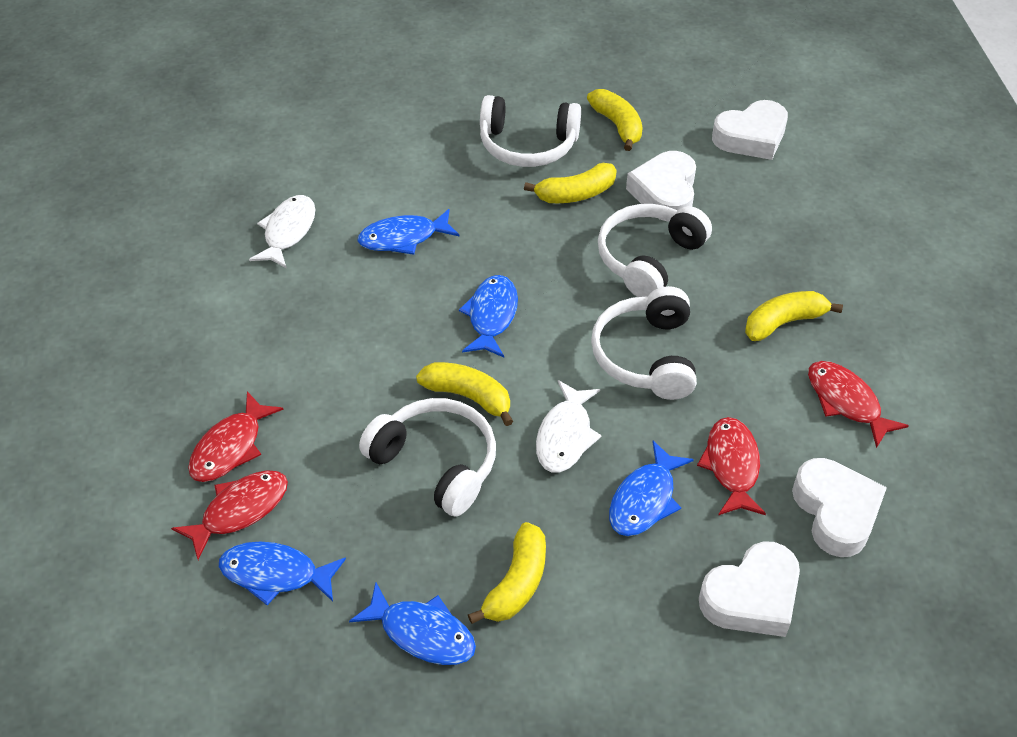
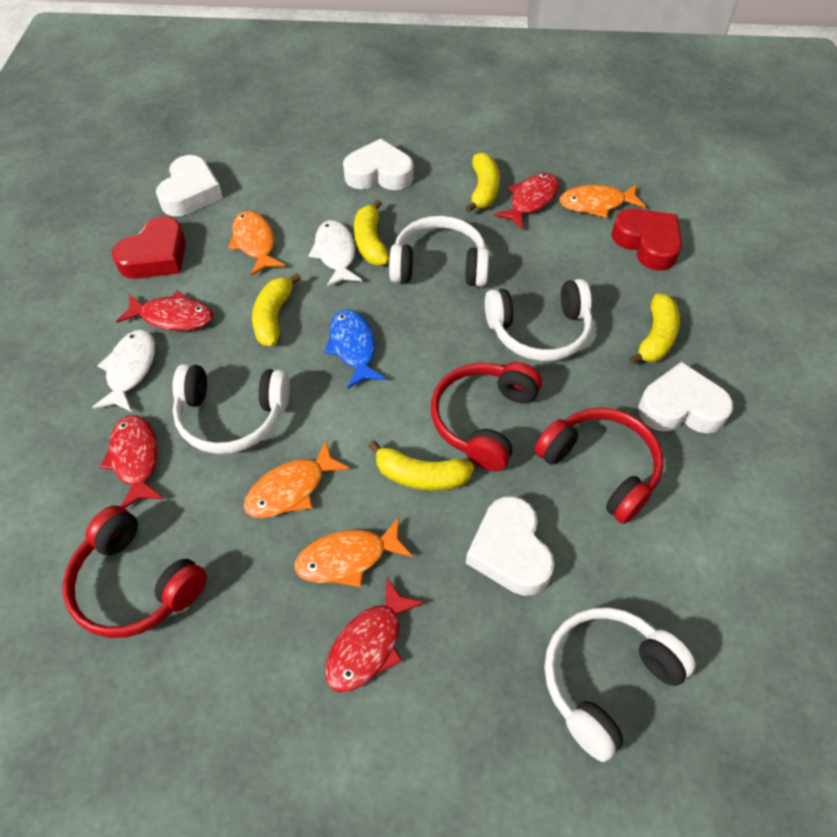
blue fish: 5 -> 1
orange fish: 0 -> 4
red headphones: 0 -> 3
red heart: 0 -> 2

